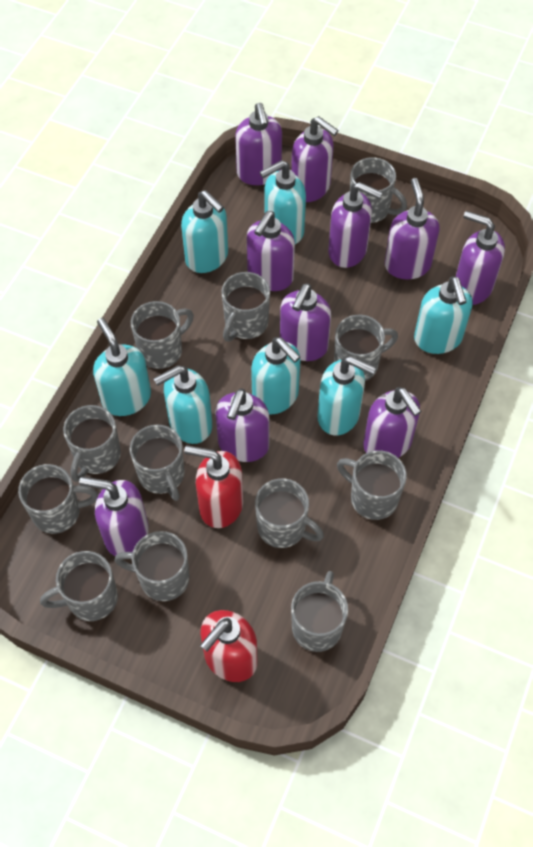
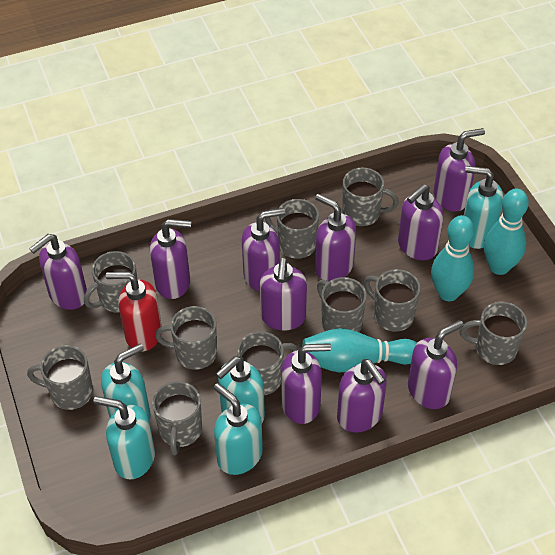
grey mug: 12 -> 10
red soap dispenser: 2 -> 1
turquoise bowling pin: 0 -> 3
turquoise soap dispenser: 7 -> 5

